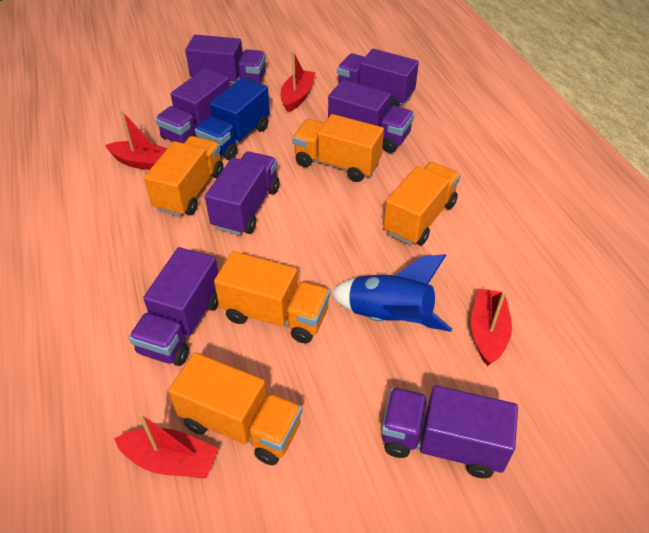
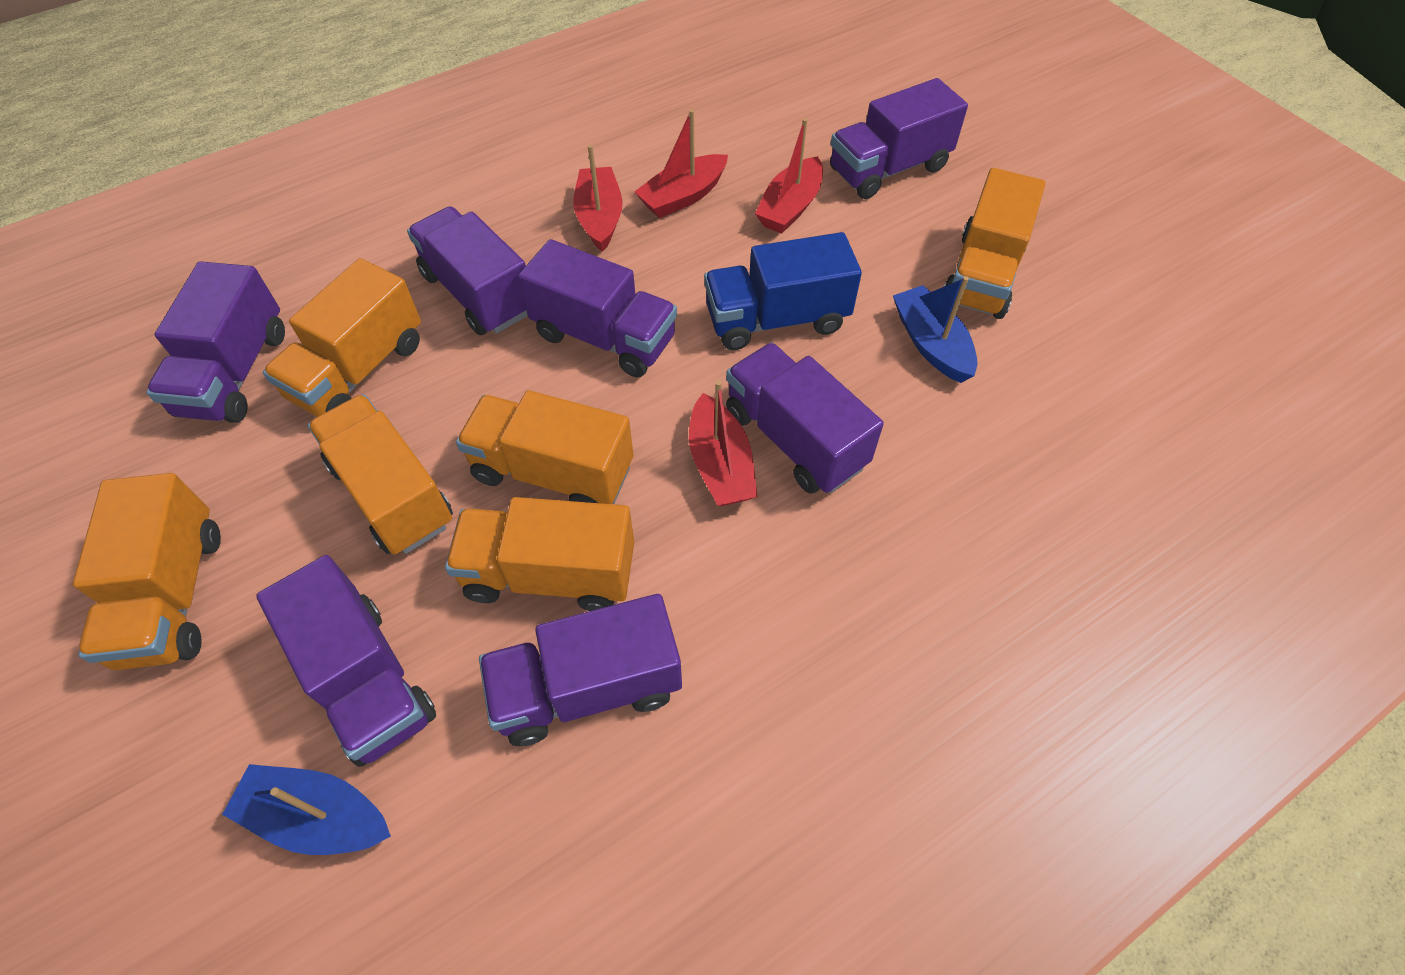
blue boat: 0 -> 2
blue rocket: 1 -> 0
orange truck: 5 -> 6

